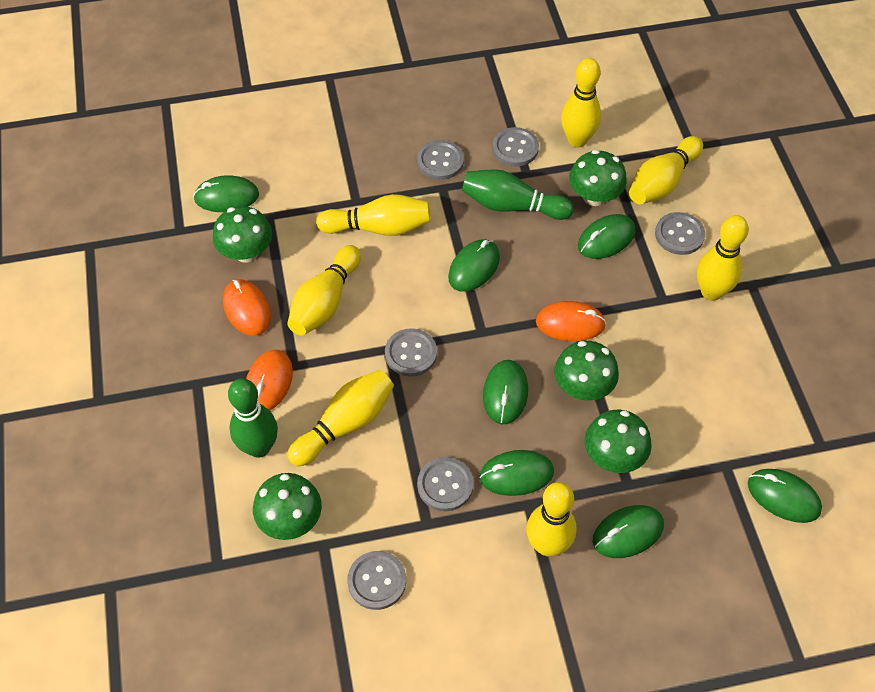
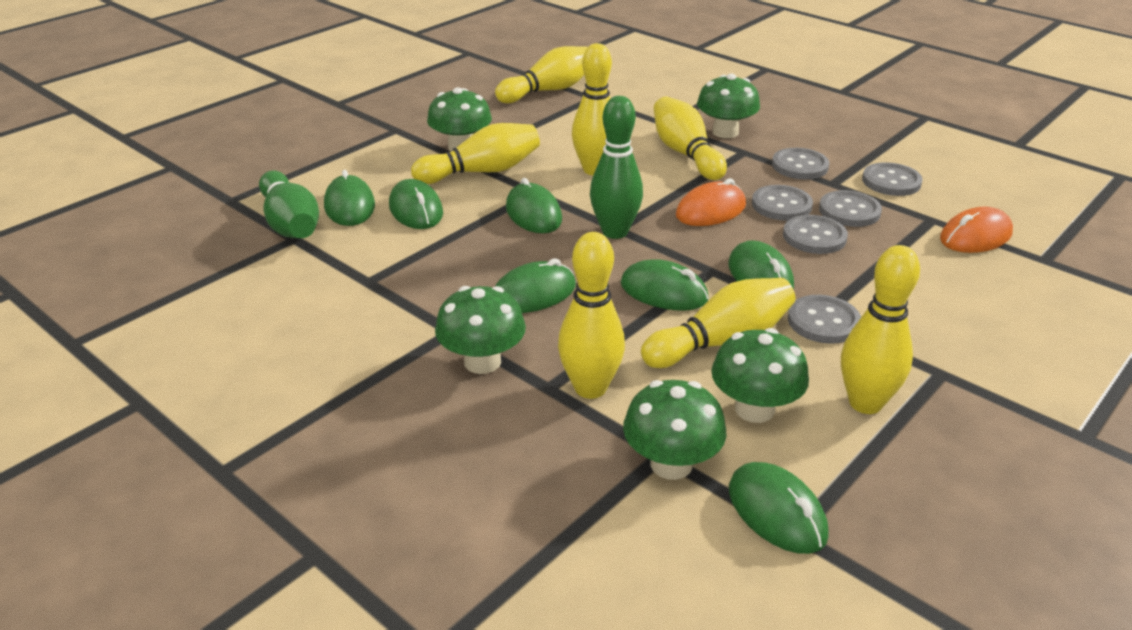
orange mouse: 3 -> 2

